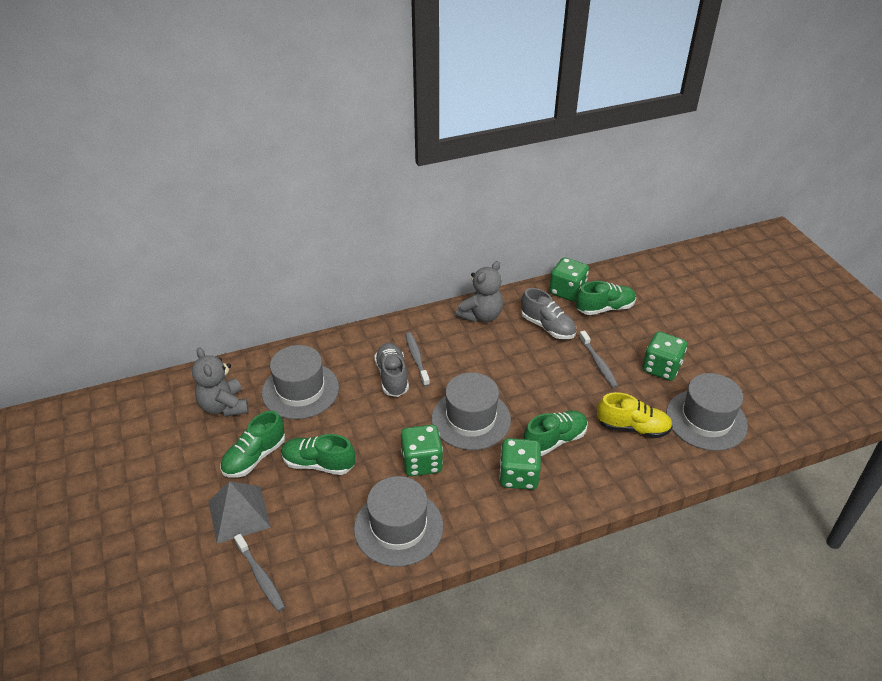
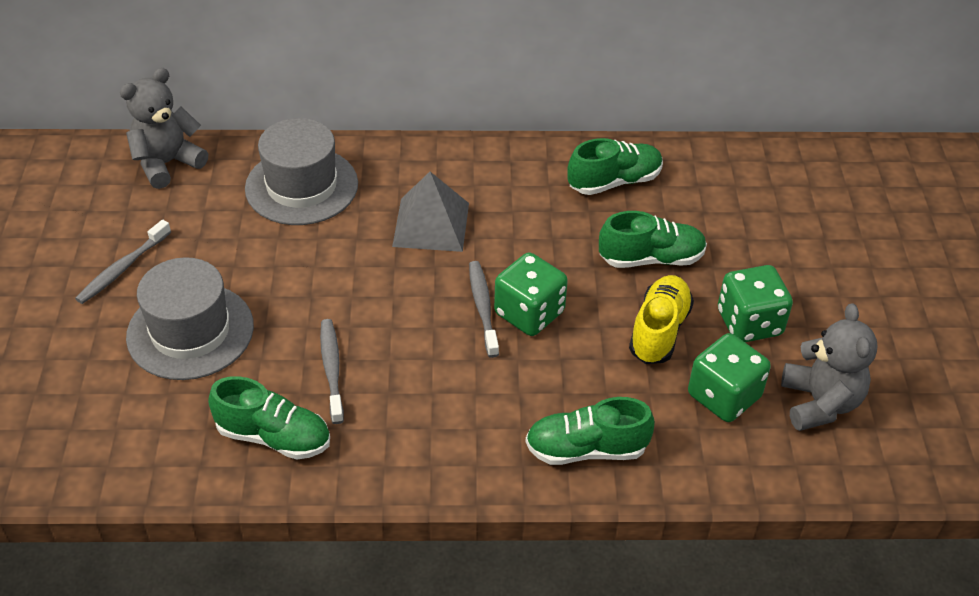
green dice: 4 -> 3
grey hat: 4 -> 2
grey shoe: 2 -> 0

